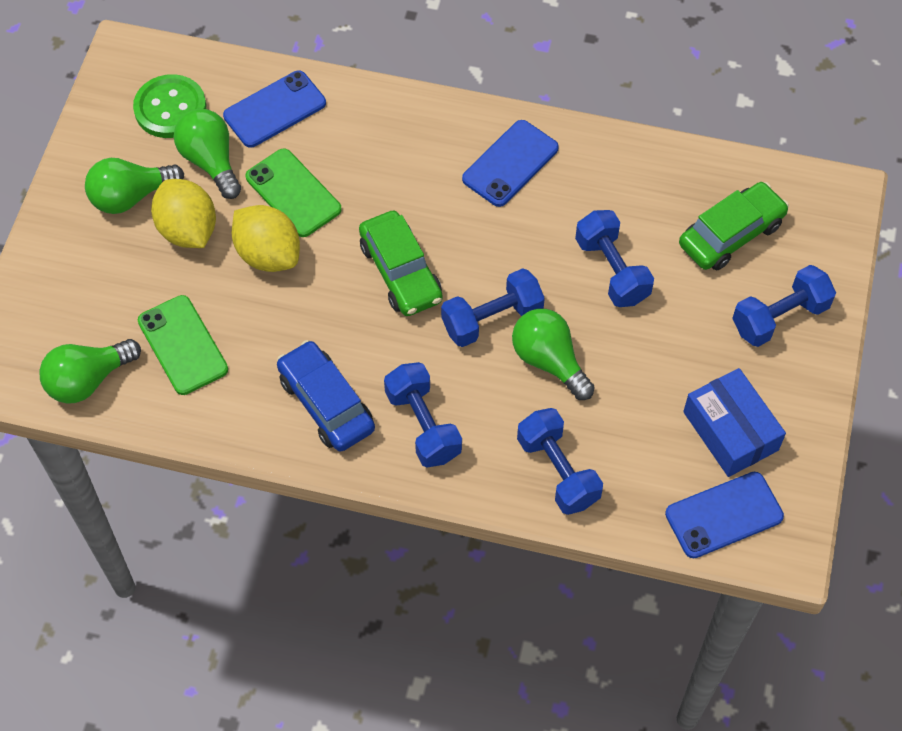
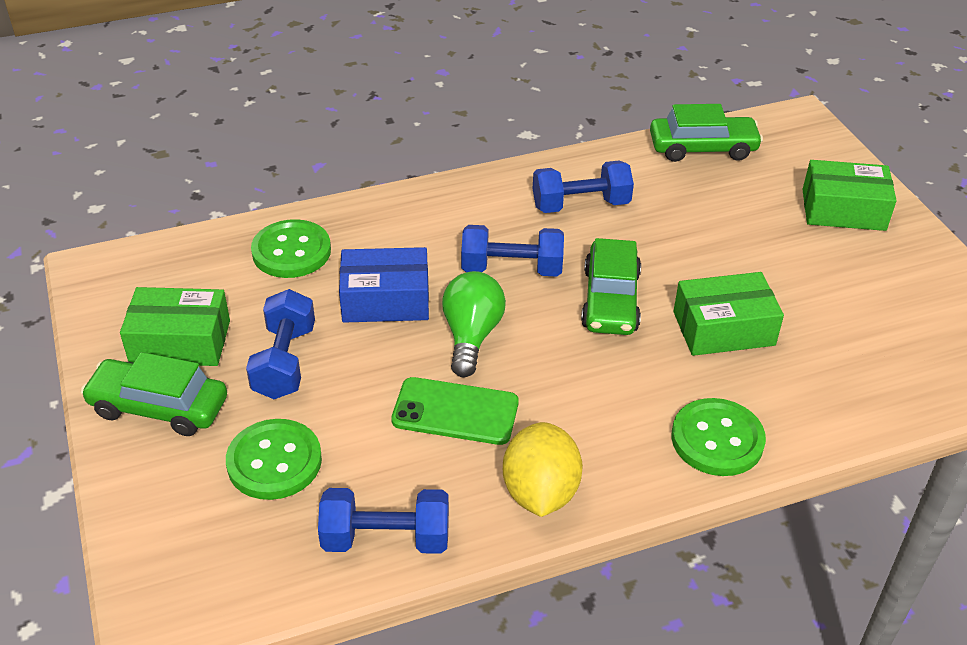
blue car: 1 -> 0
blue dumbbell: 5 -> 4
blue phone: 3 -> 0
green box: 0 -> 3
green button: 1 -> 3
green car: 2 -> 3
green light bulb: 4 -> 1
green phone: 2 -> 1
yellow lemon: 2 -> 1

